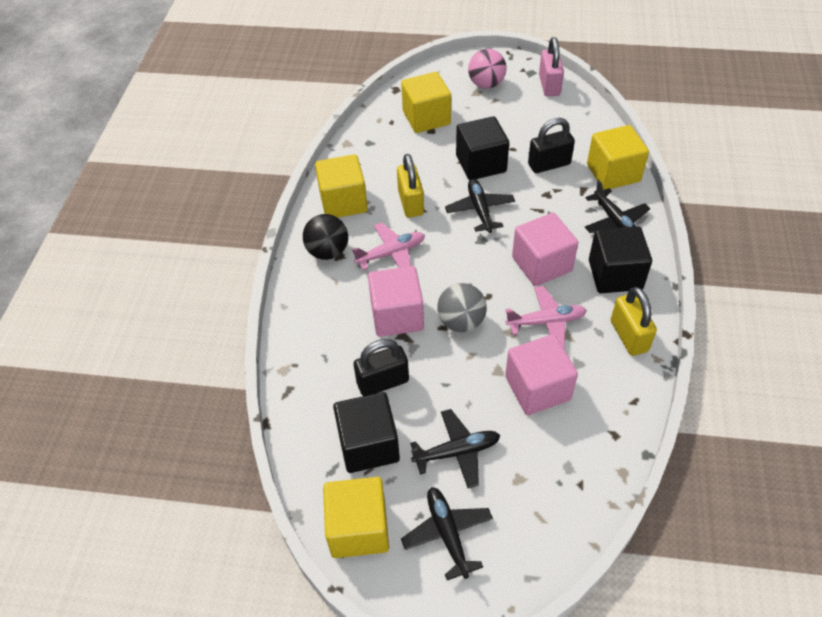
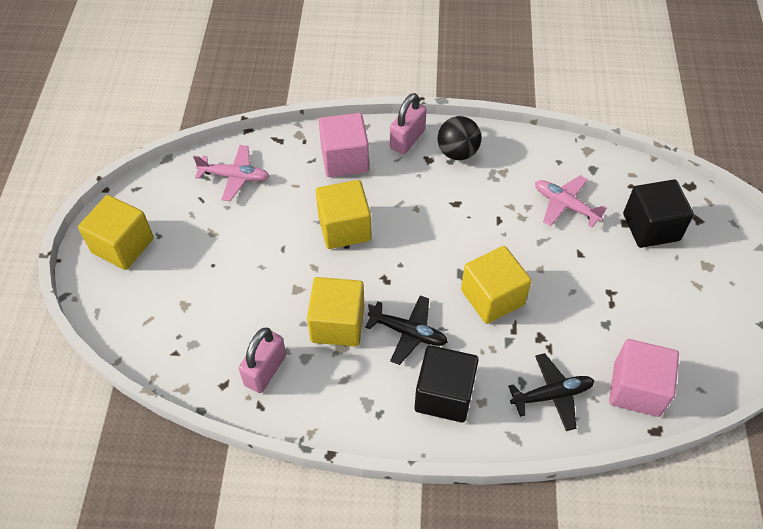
black cube: 3 -> 2
black padlock: 2 -> 0
black plane: 4 -> 2
grey ball: 1 -> 0
pink ball: 1 -> 0
pink cube: 3 -> 2
pink padlock: 1 -> 2
yellow padlock: 2 -> 0

